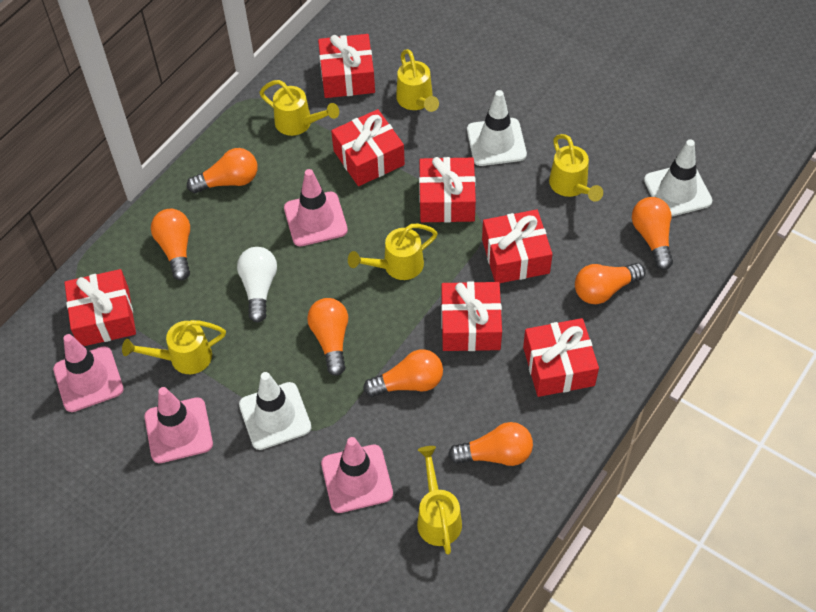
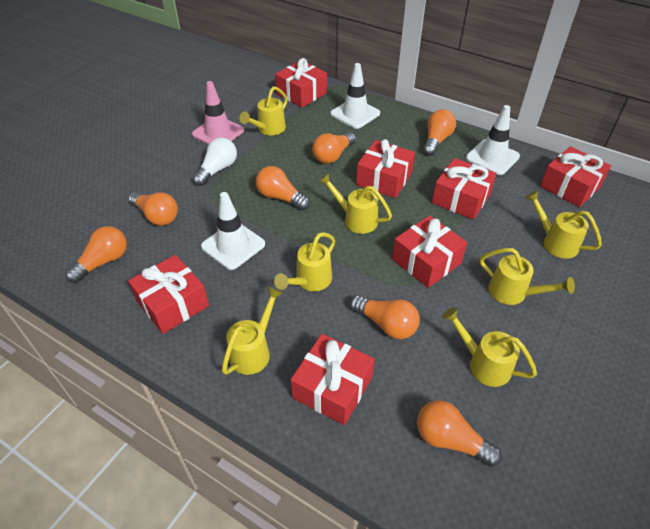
pink traffic cone: 4 -> 1
yellow watering can: 6 -> 7

